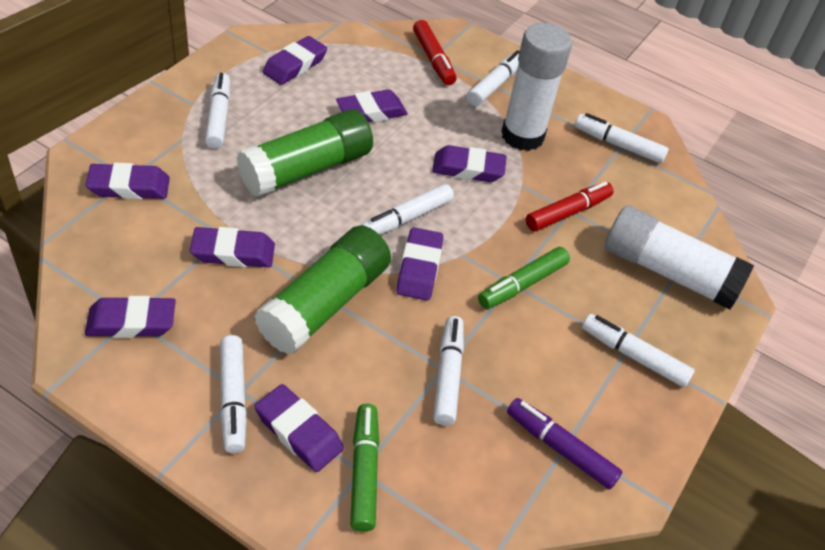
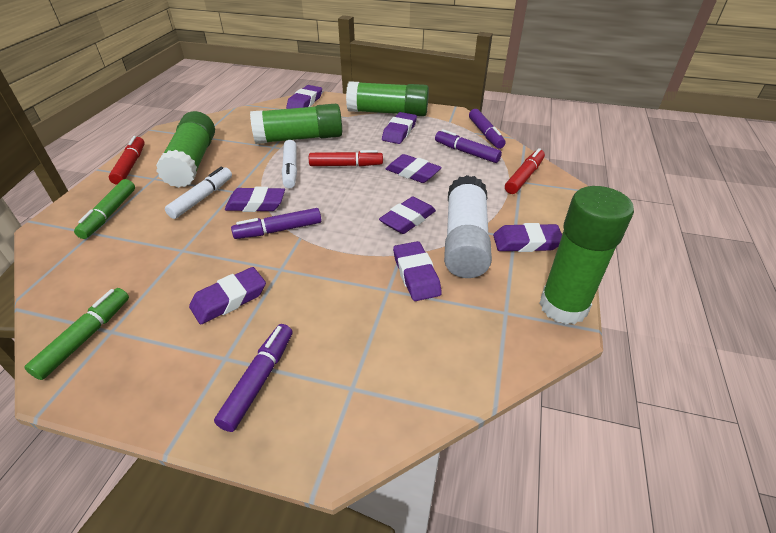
green glue stick: 2 -> 4
purple marker: 1 -> 4
red marker: 2 -> 3
white glue stick: 2 -> 1
white marker: 7 -> 2

